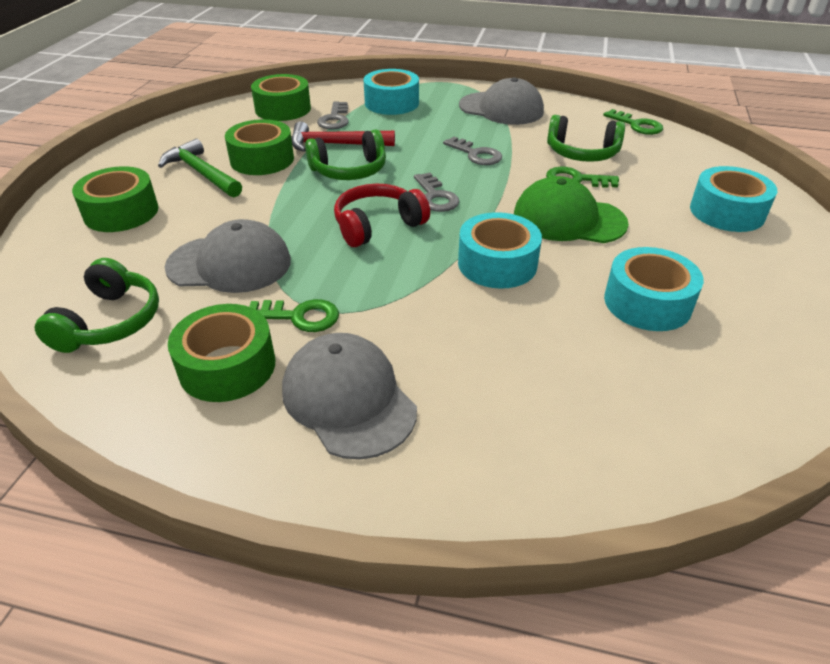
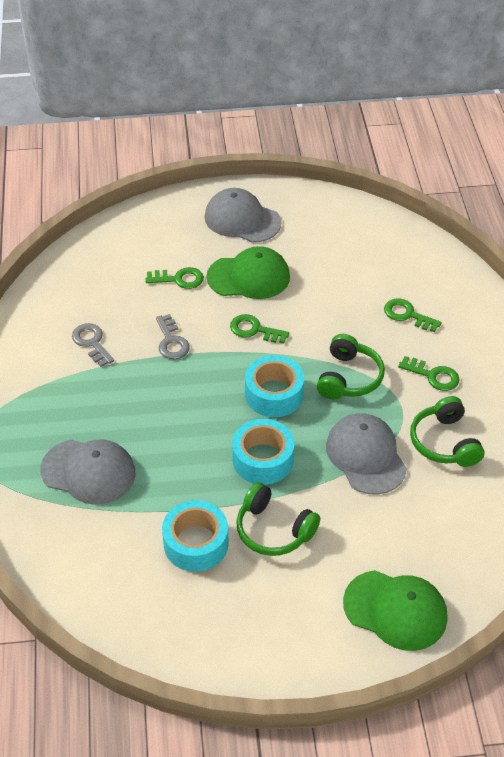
green cap: 1 -> 2
green hammer: 1 -> 0
green key: 3 -> 4
green tape: 4 -> 0
grey key: 3 -> 2
red hammer: 1 -> 0
red headphones: 1 -> 0
turquoise tape: 4 -> 3

